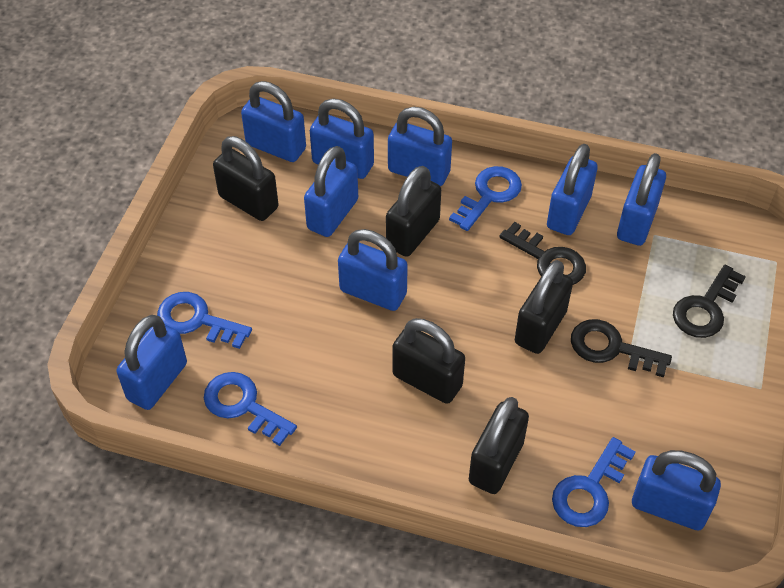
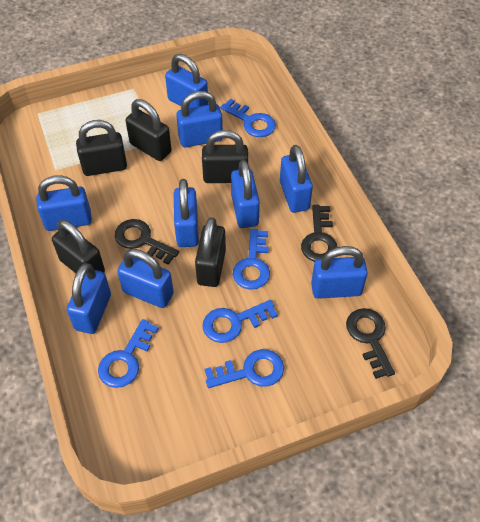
blue key: 4 -> 5

